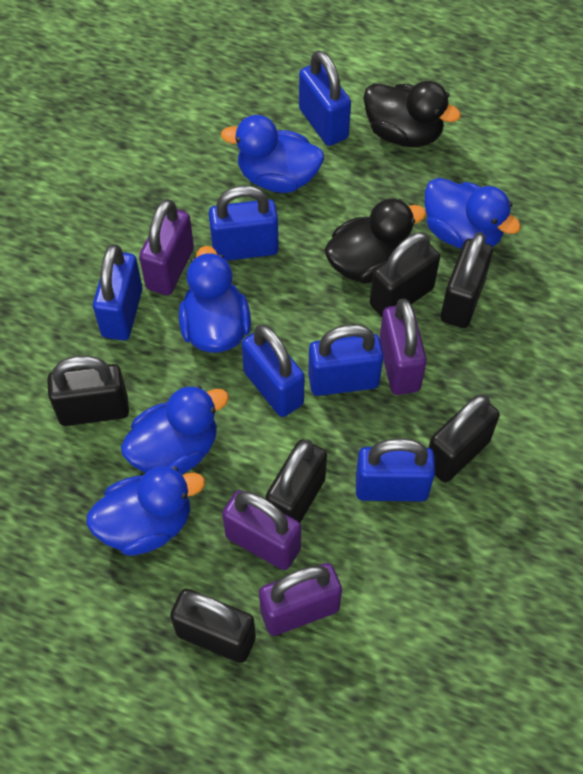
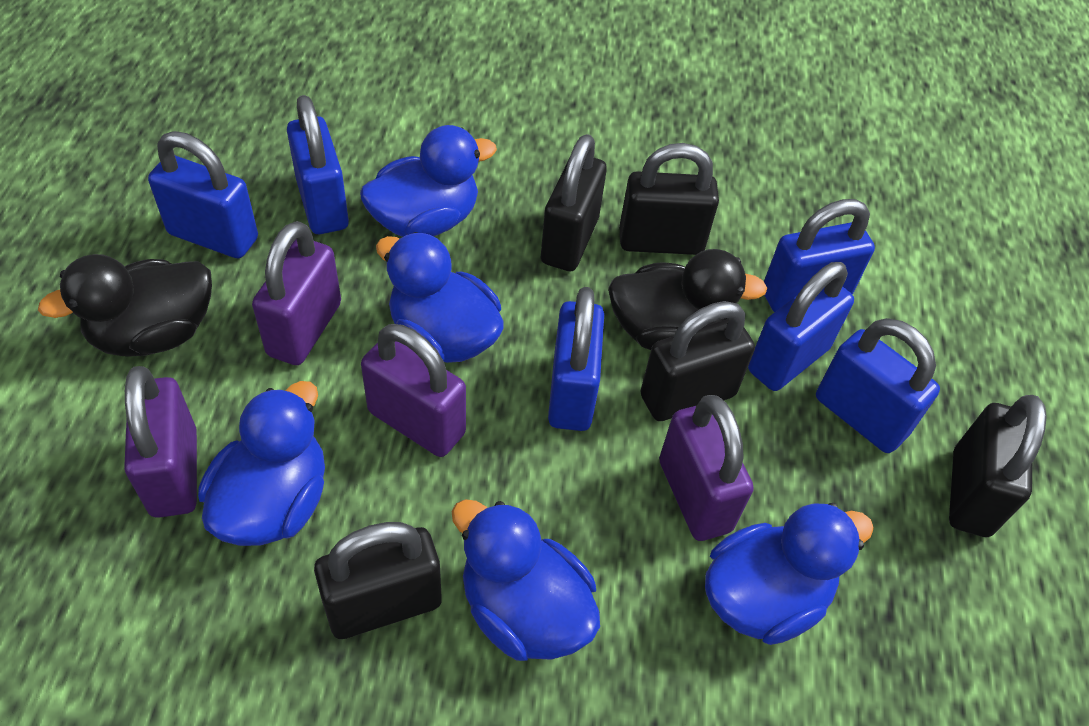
black padlock: 6 -> 5

